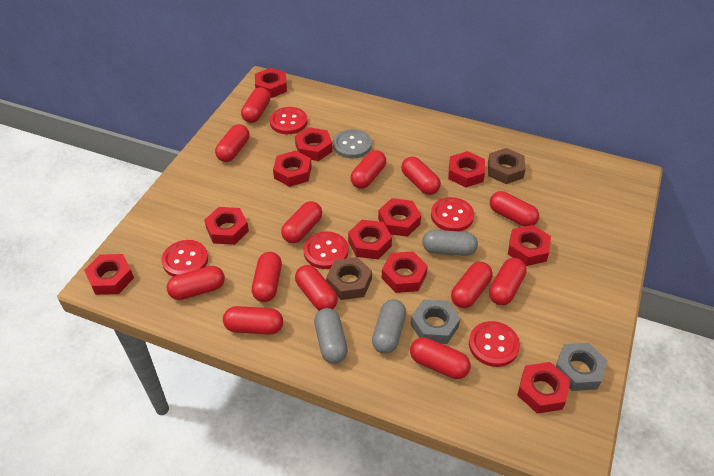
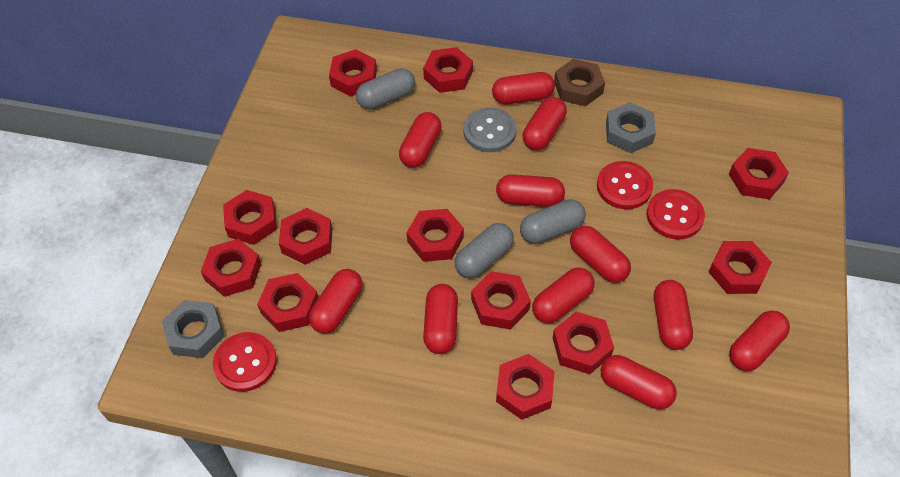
brown nut: 2 -> 1
red button: 5 -> 3
red capsule: 13 -> 11
red nut: 11 -> 12

